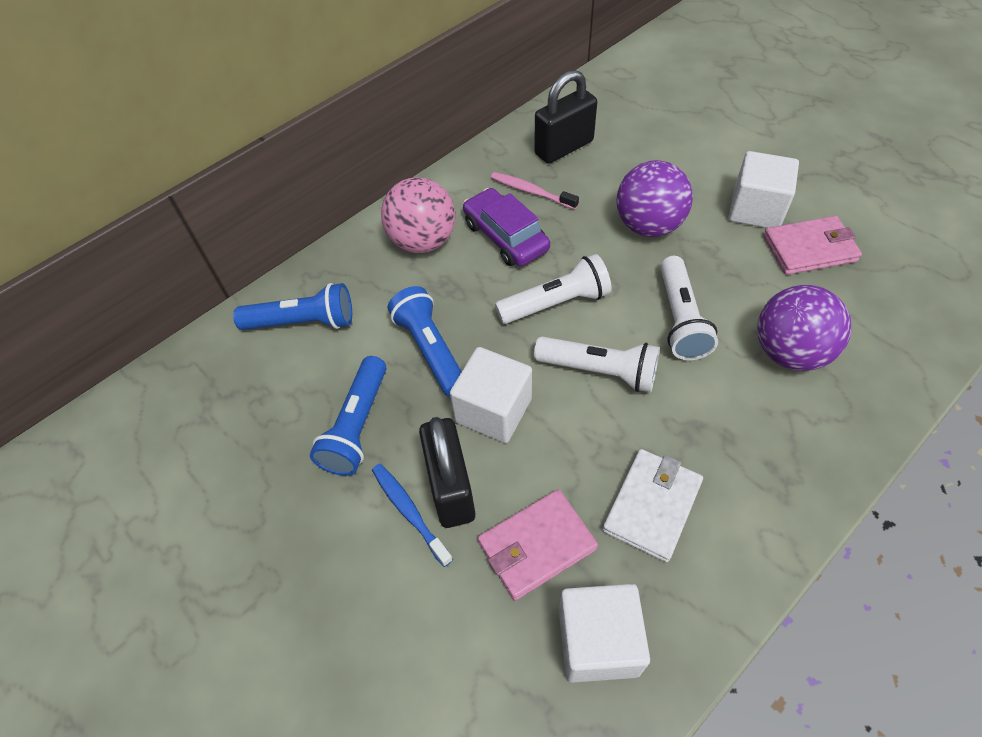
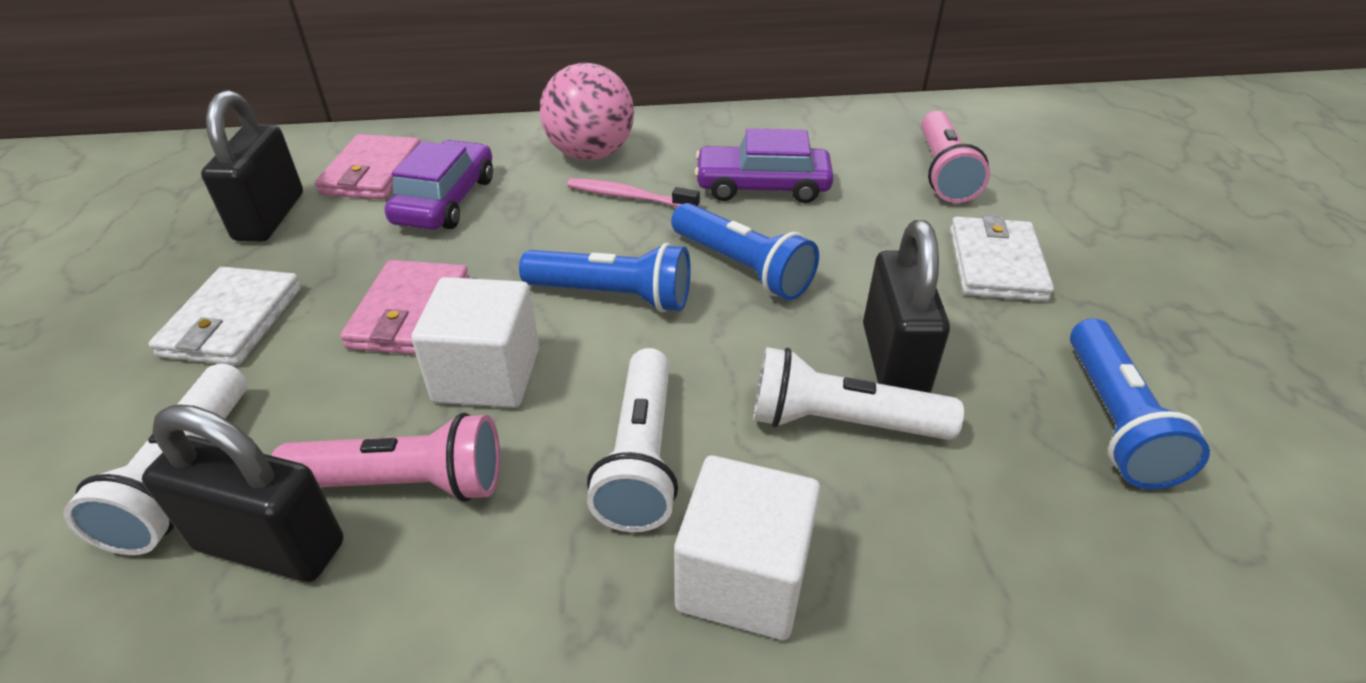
black padlock: 2 -> 3
blue toothbrush: 1 -> 0
pink flashlight: 0 -> 2
purple ball: 2 -> 0
purple car: 1 -> 2
white cube: 3 -> 2
white wallet: 1 -> 2

